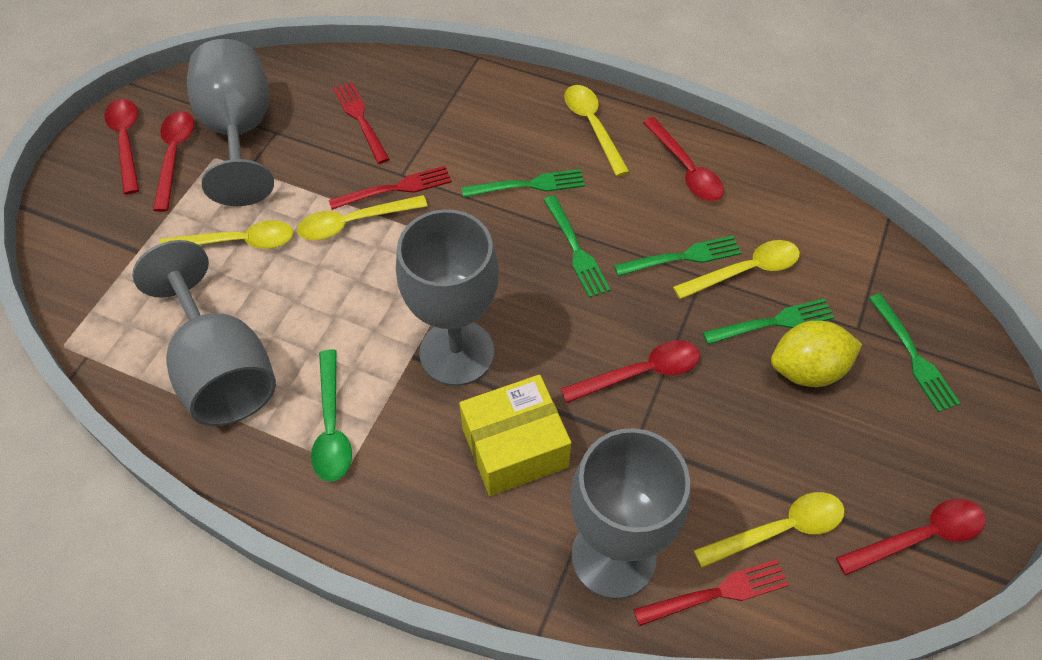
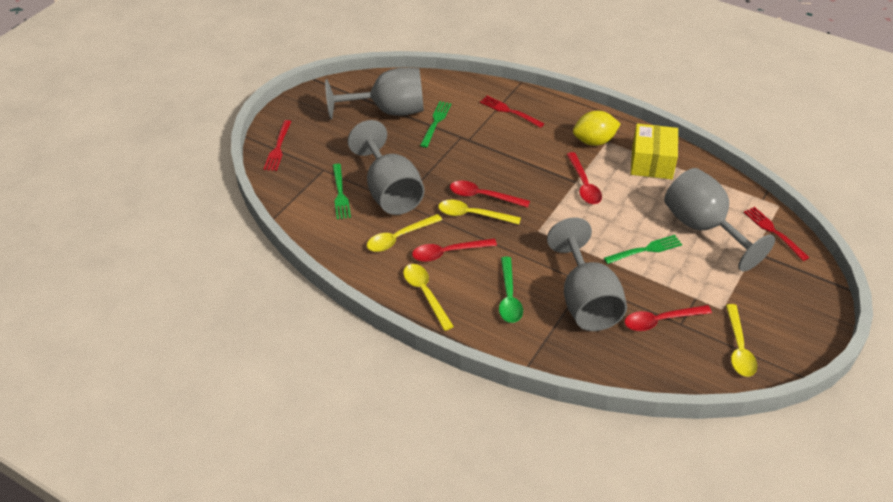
green fork: 5 -> 3
red spoon: 5 -> 4
yellow spoon: 5 -> 4

